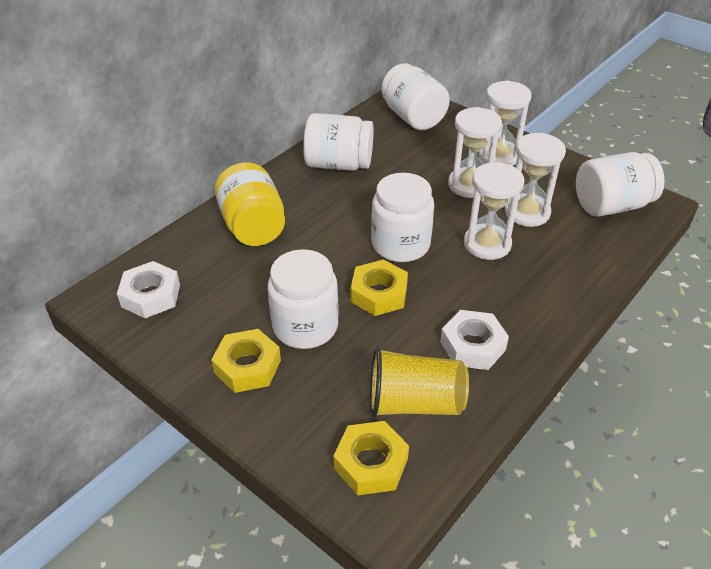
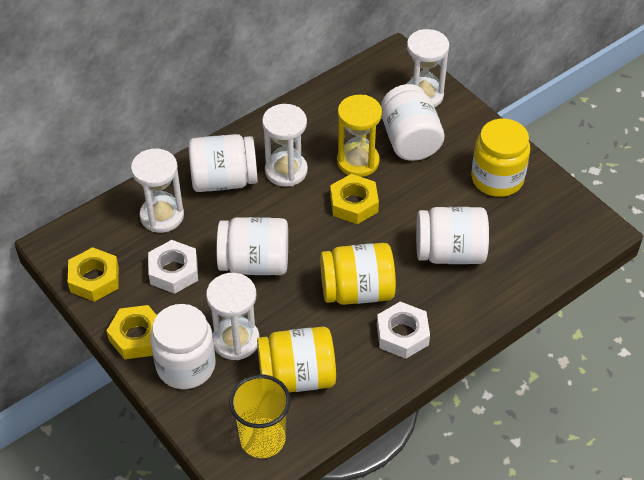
yellow hourglass: 0 -> 1
yellow jar: 1 -> 3

